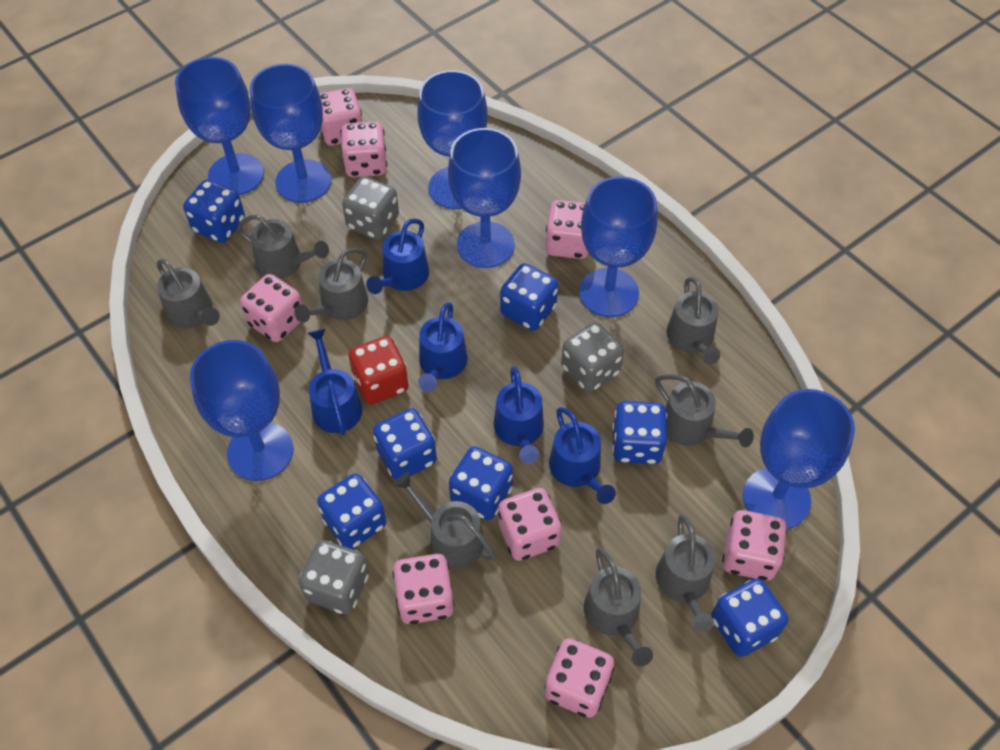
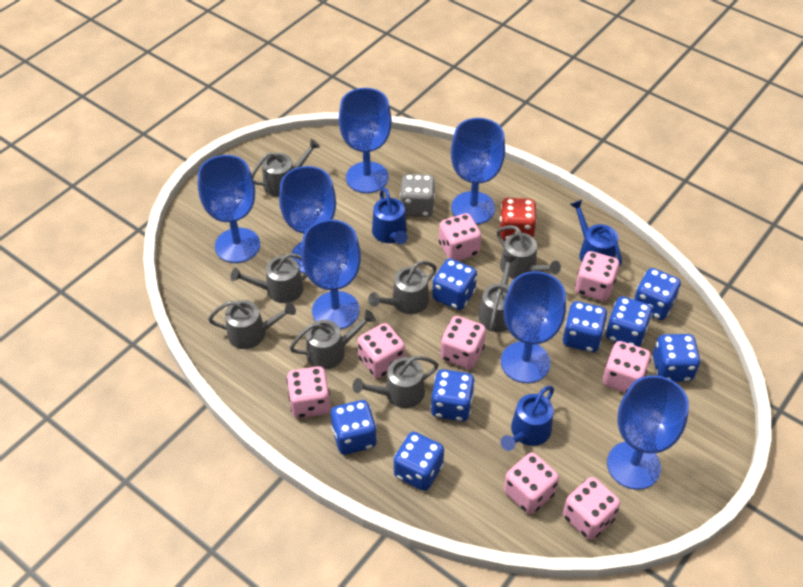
blue dice: 7 -> 8
blue watering can: 5 -> 3
grey dice: 3 -> 1

